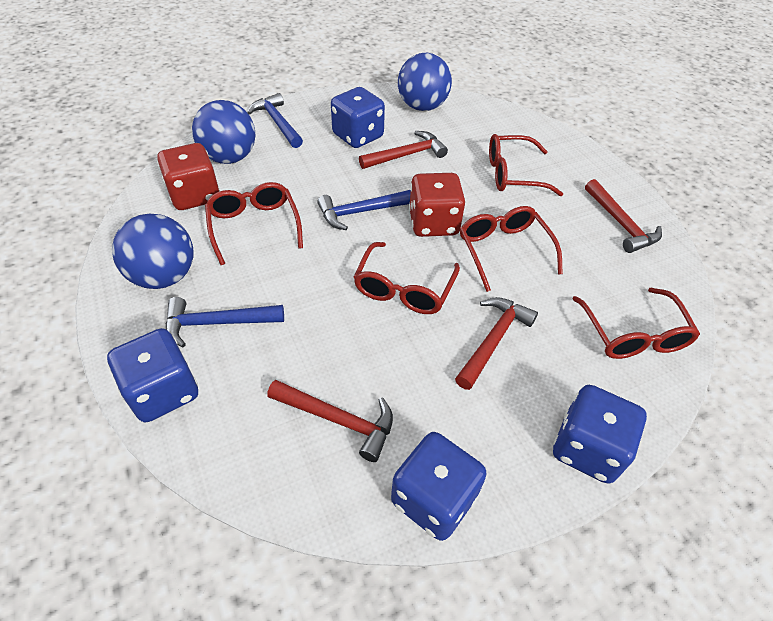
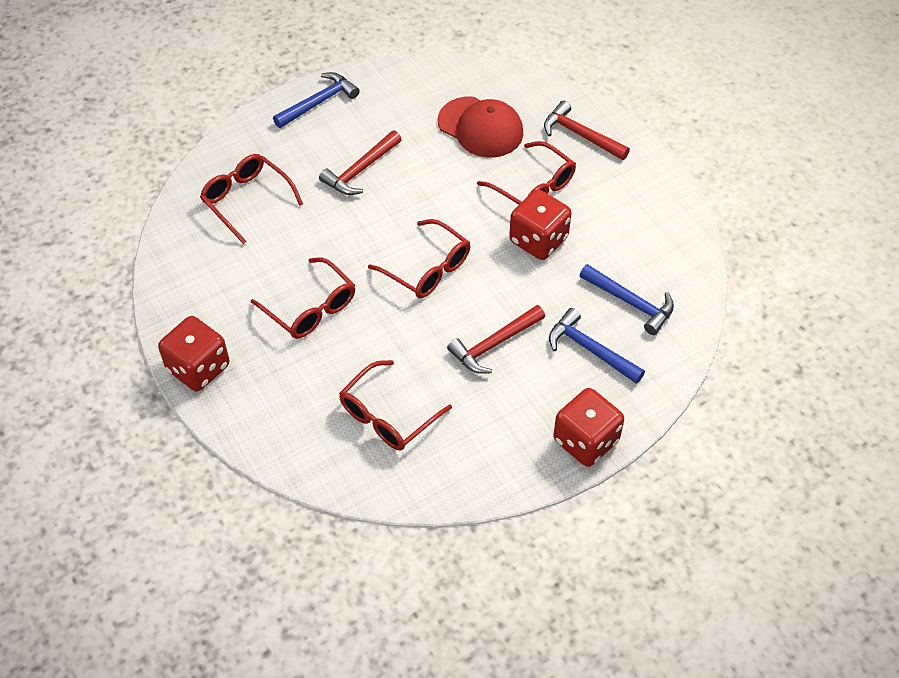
blue ball: 3 -> 0
blue dice: 4 -> 0
red cap: 0 -> 1
red dice: 2 -> 3
red hammer: 4 -> 3

